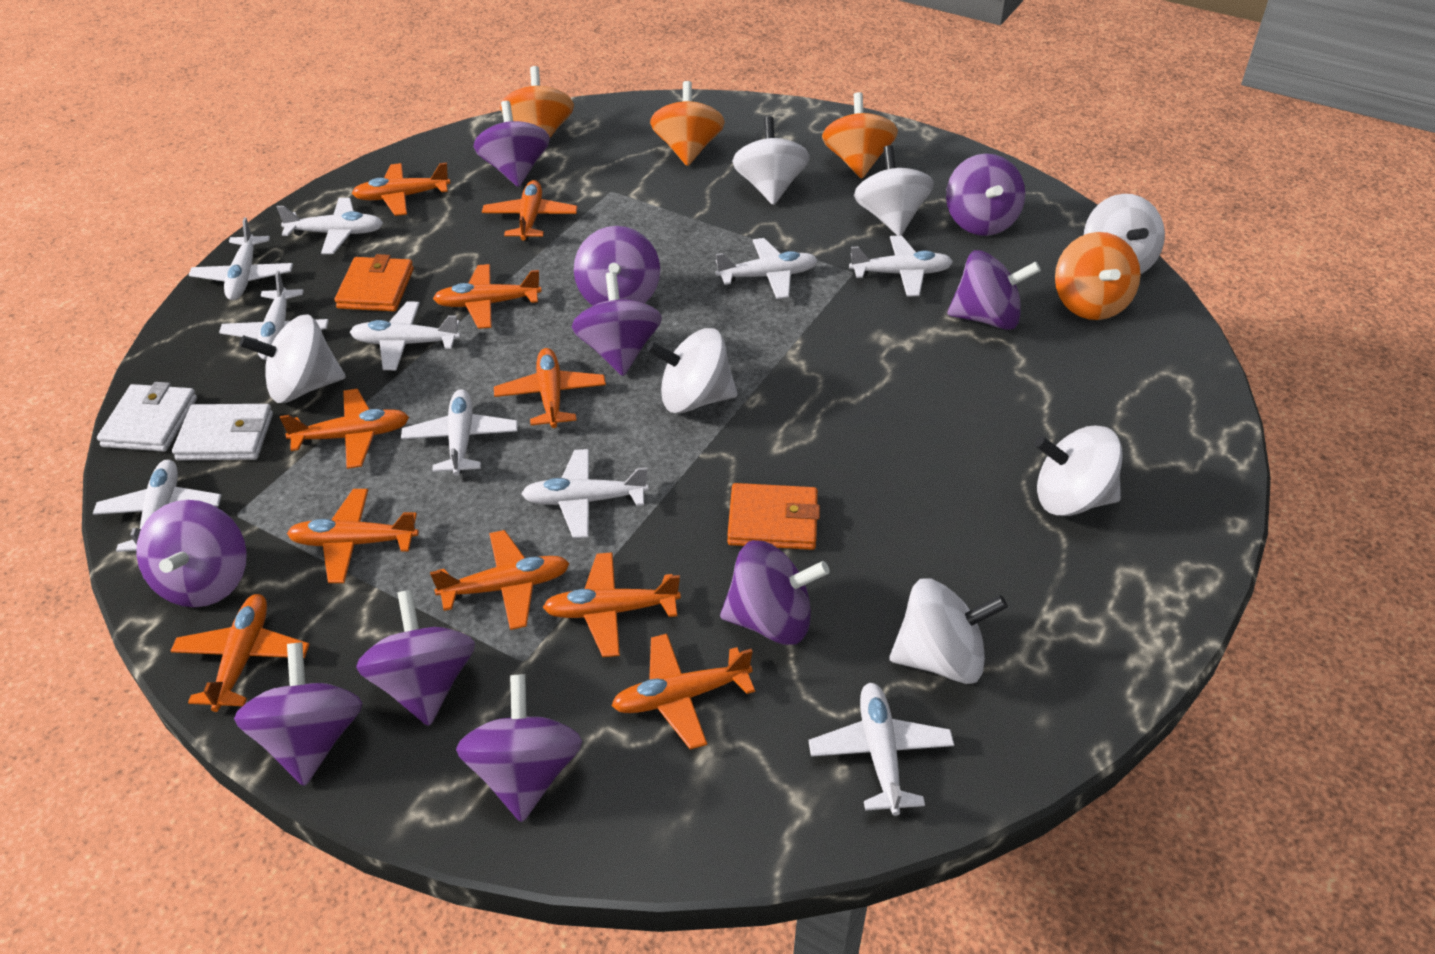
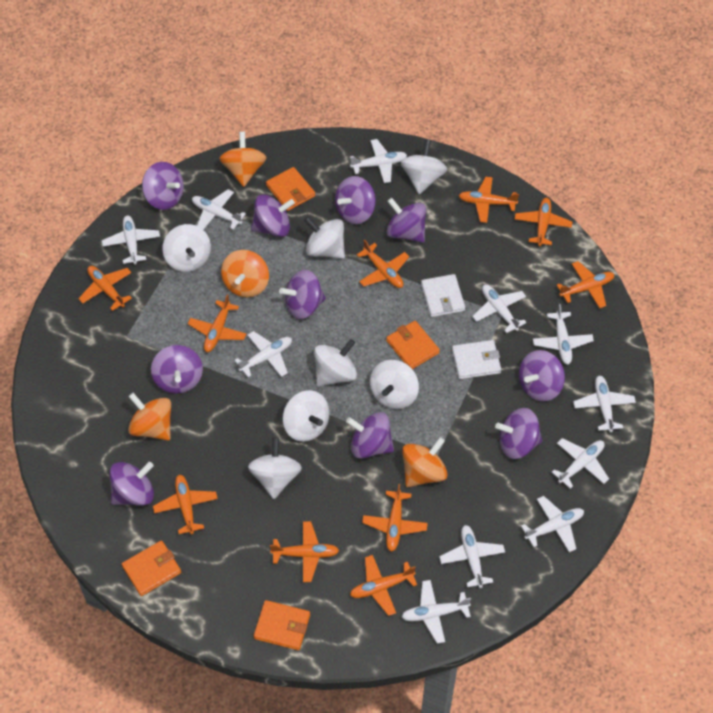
orange wallet: 2 -> 4
white plane: 10 -> 11

